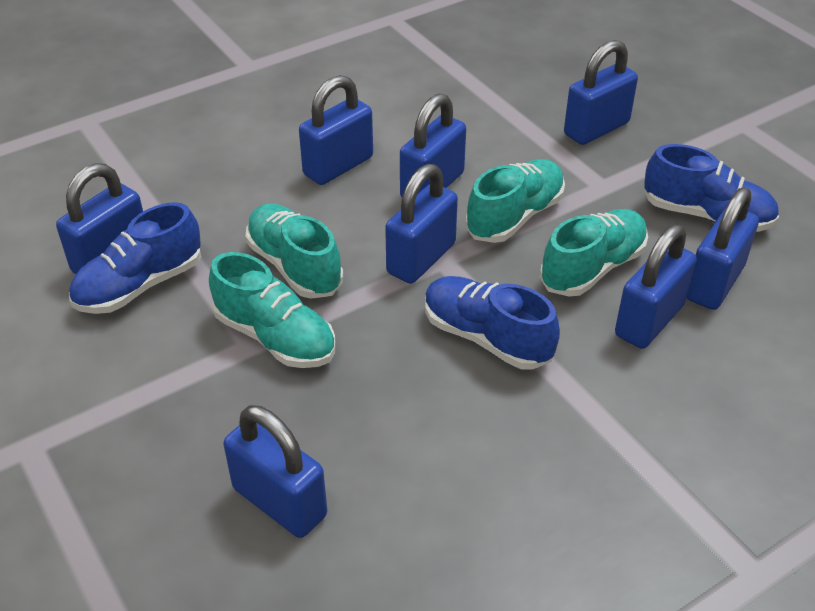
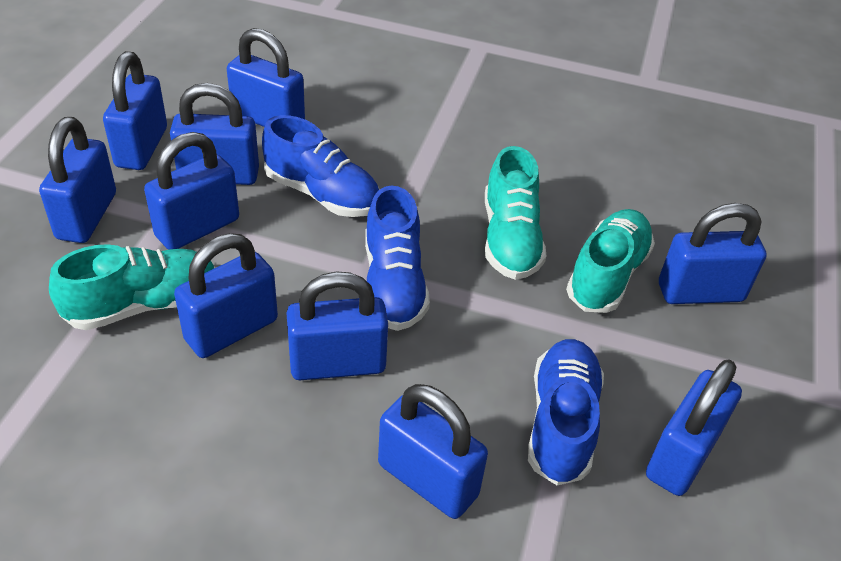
blue padlock: 8 -> 10
turquoise shoe: 4 -> 3

